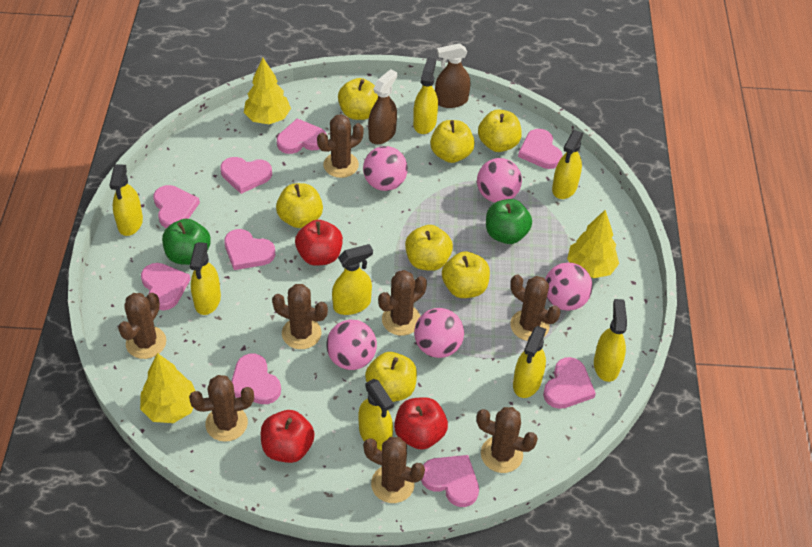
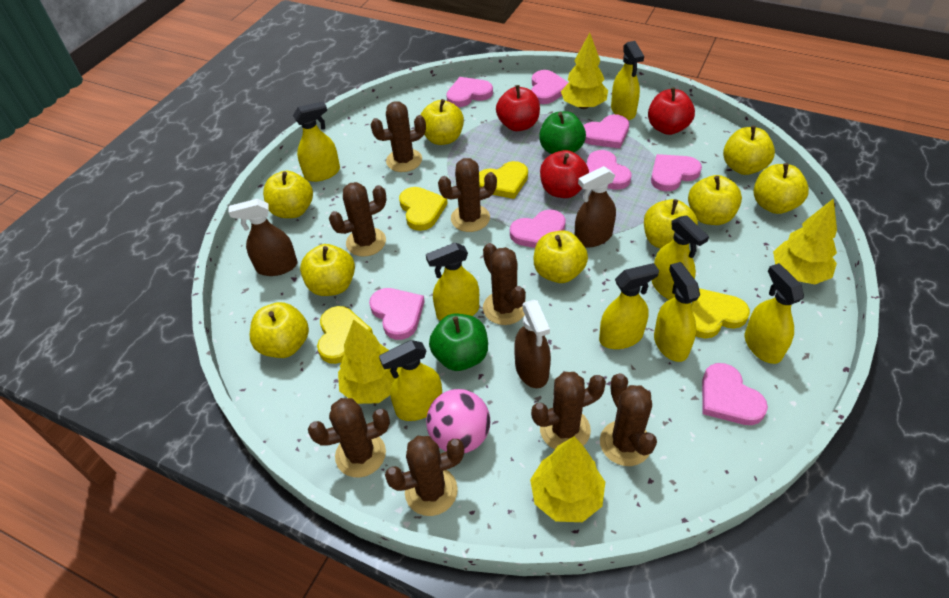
brown spray bottle: 2 -> 3
pink ball: 5 -> 1
pink heart: 9 -> 8
yellow apple: 7 -> 9
yellow heart: 0 -> 4
yellow tree: 3 -> 4

